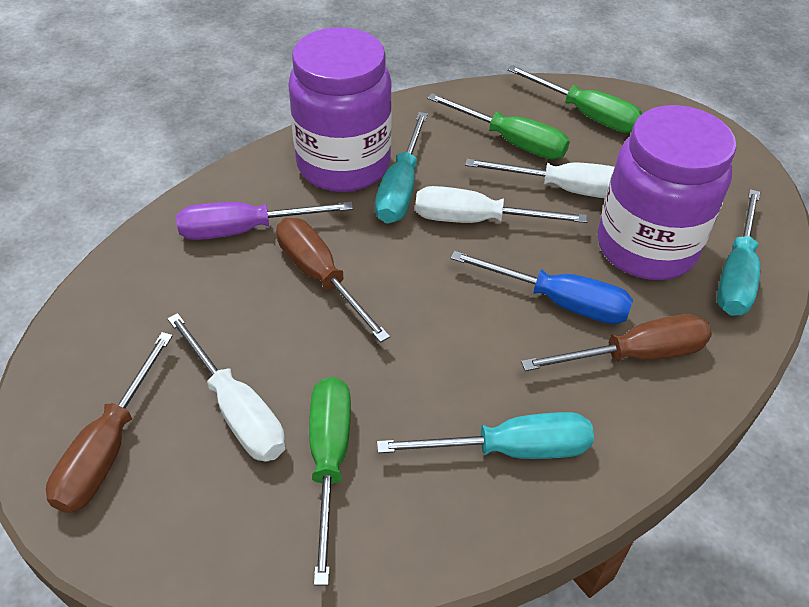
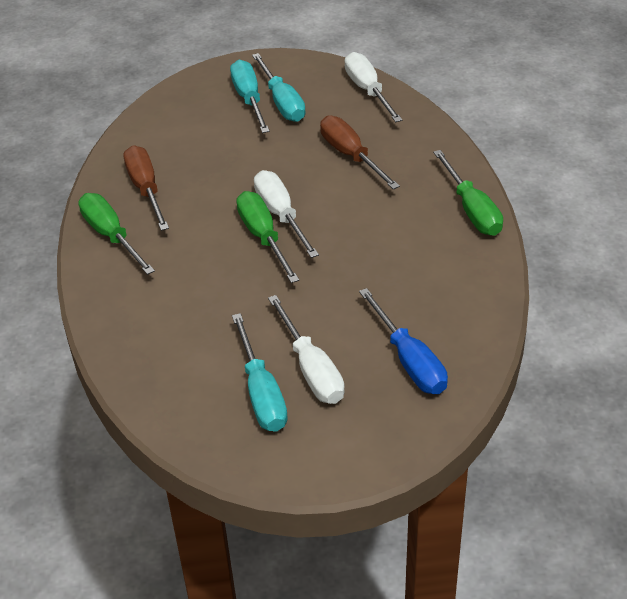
brown screwdriver: 3 -> 2
purple jar: 2 -> 0
purple screwdriver: 1 -> 0

